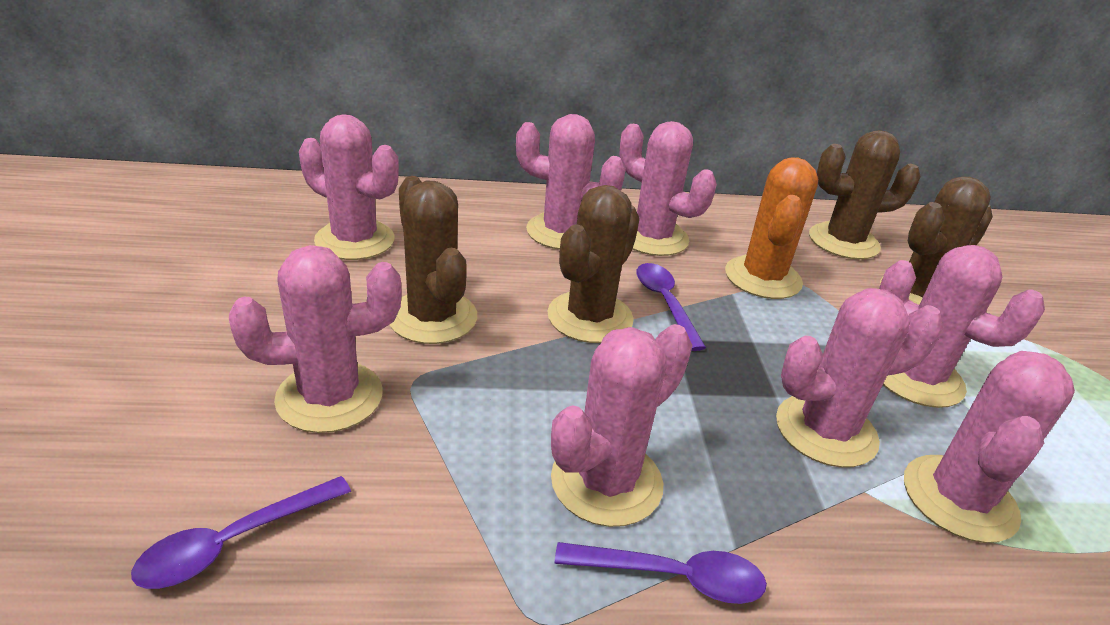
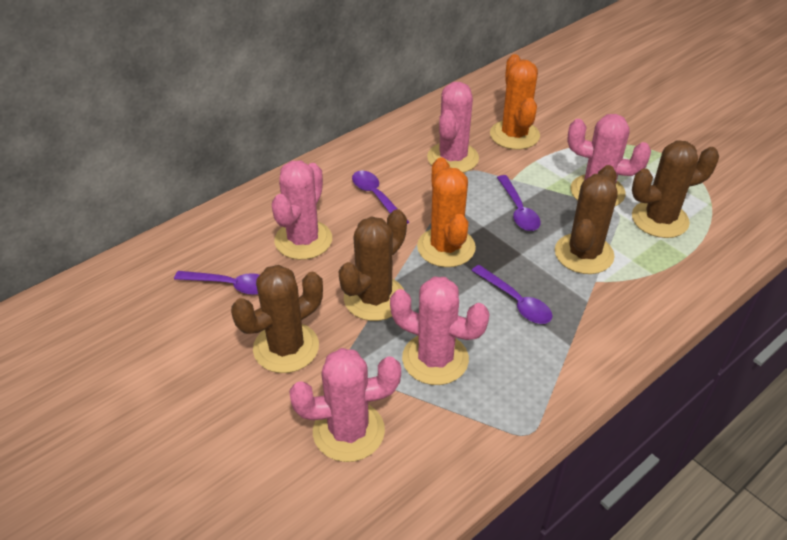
orange cactus: 1 -> 2
pink cactus: 8 -> 5
purple spoon: 3 -> 4

